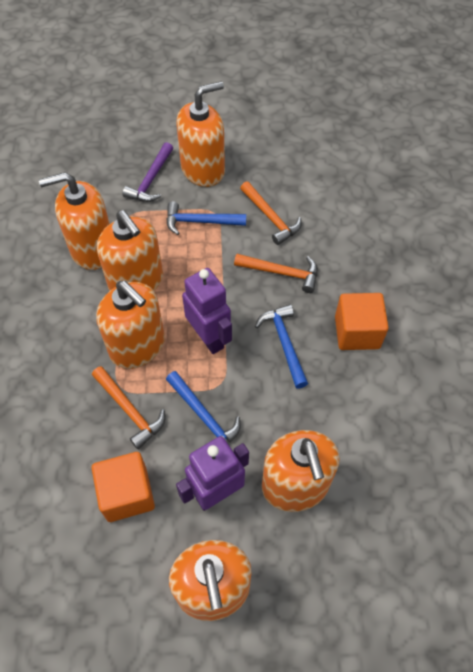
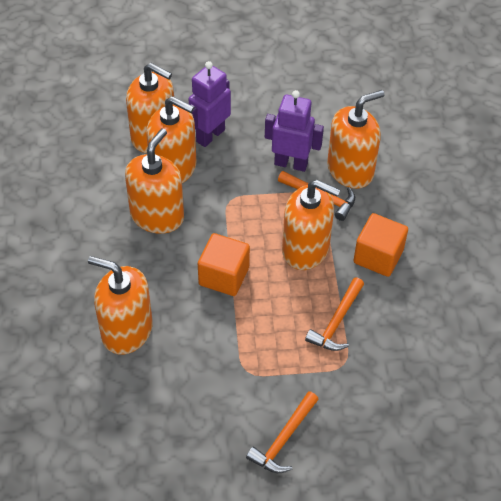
blue hammer: 3 -> 0
purple hammer: 1 -> 0

